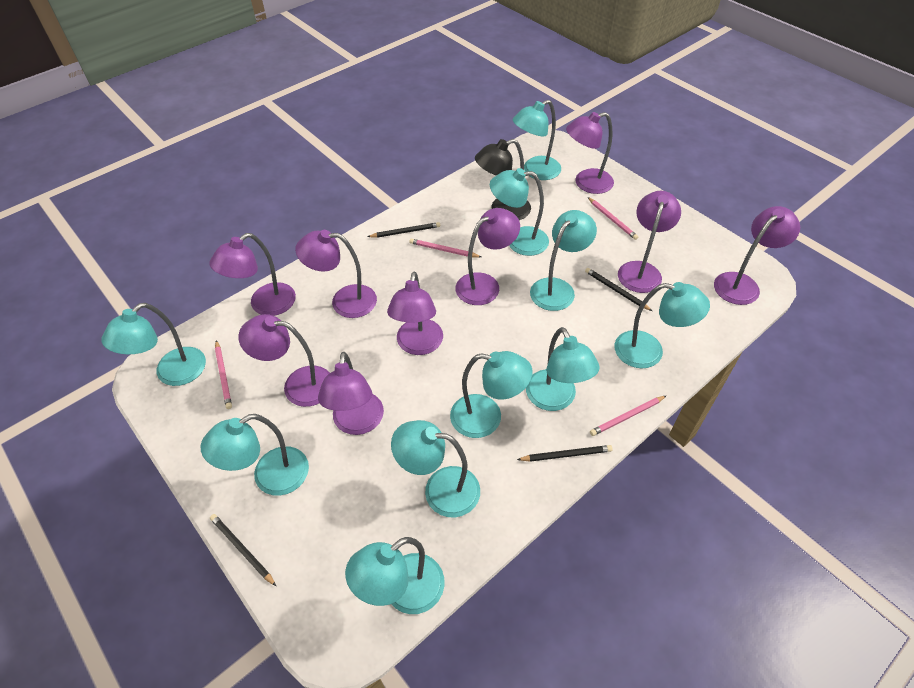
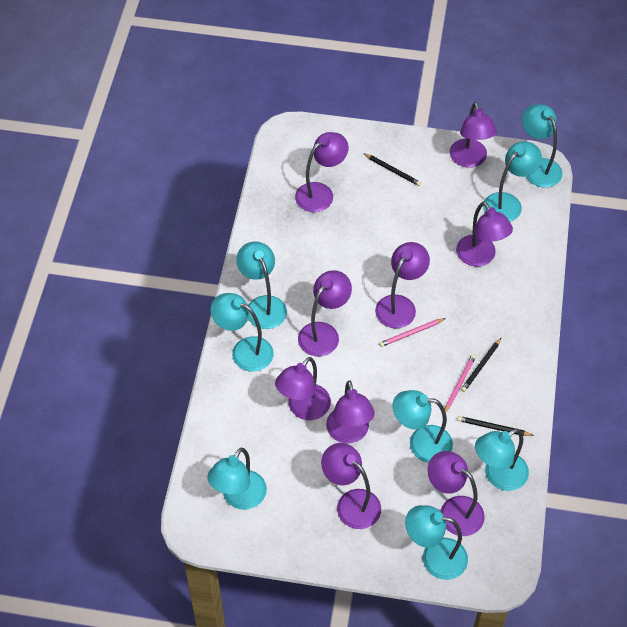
black lamp: 1 -> 0
black pencil: 4 -> 3
pink pencil: 4 -> 2
turquoise lamp: 10 -> 8

